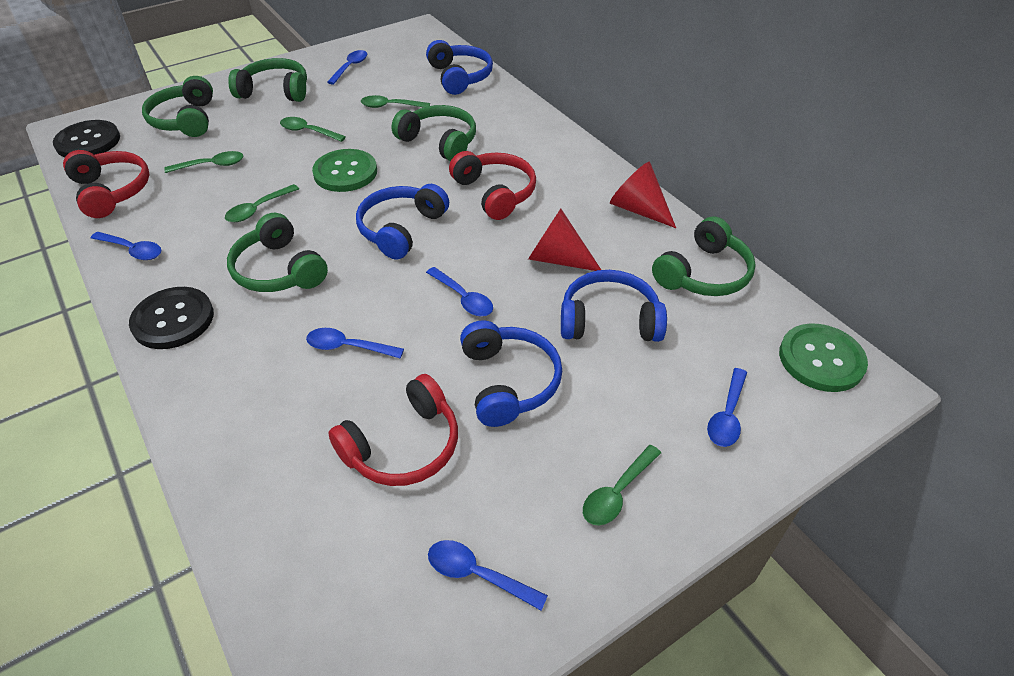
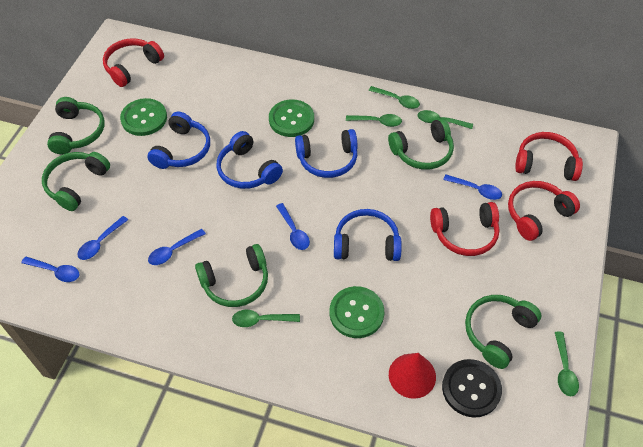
black button: 2 -> 1
blue spoon: 6 -> 5
green button: 2 -> 3
red cone: 2 -> 1
red headphones: 3 -> 4

